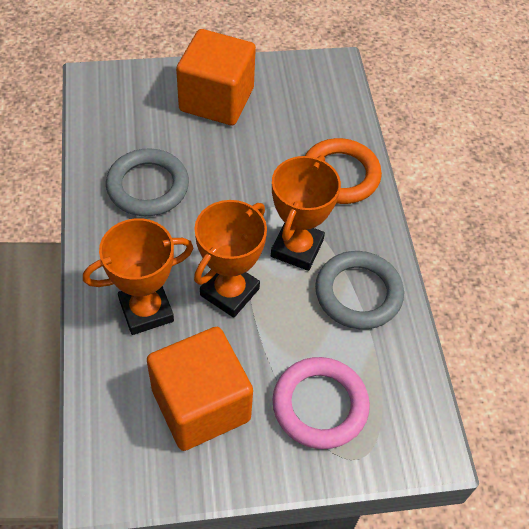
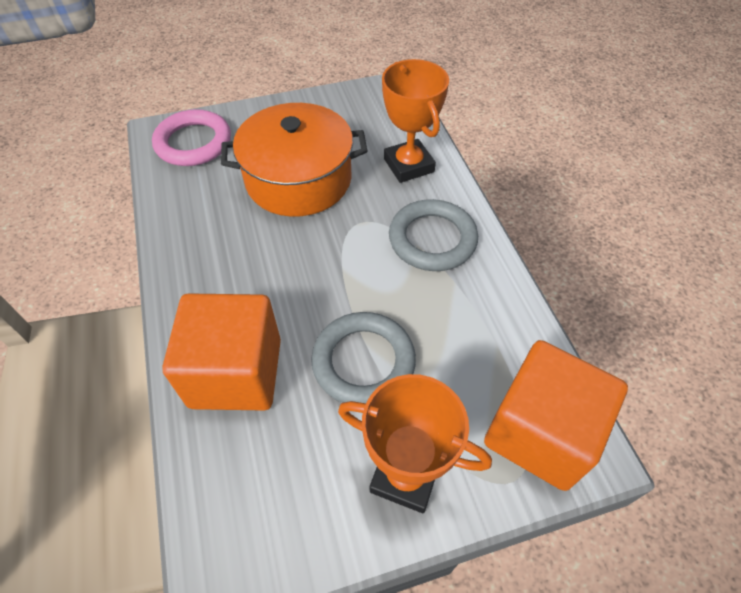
orange pot: 0 -> 1
orange ring: 1 -> 0
orange trophy: 3 -> 2

